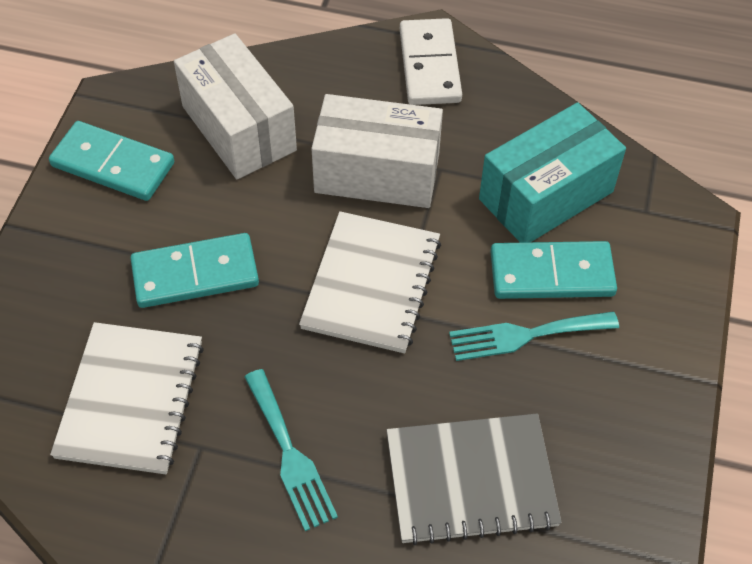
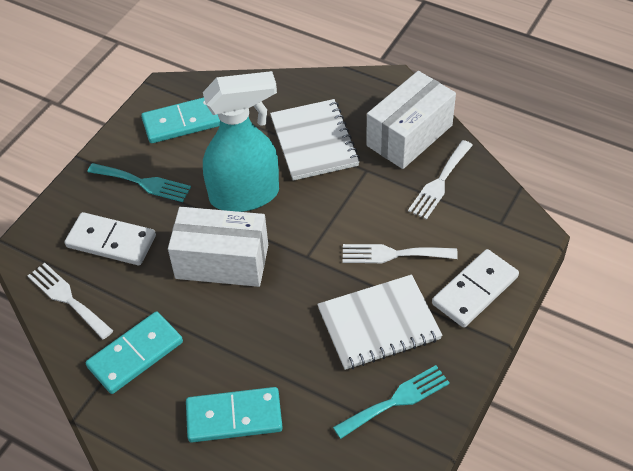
grey notebook: 1 -> 0
turquoise box: 1 -> 0
turquoise spray bottle: 0 -> 1
white domino: 1 -> 2
white fork: 0 -> 3

